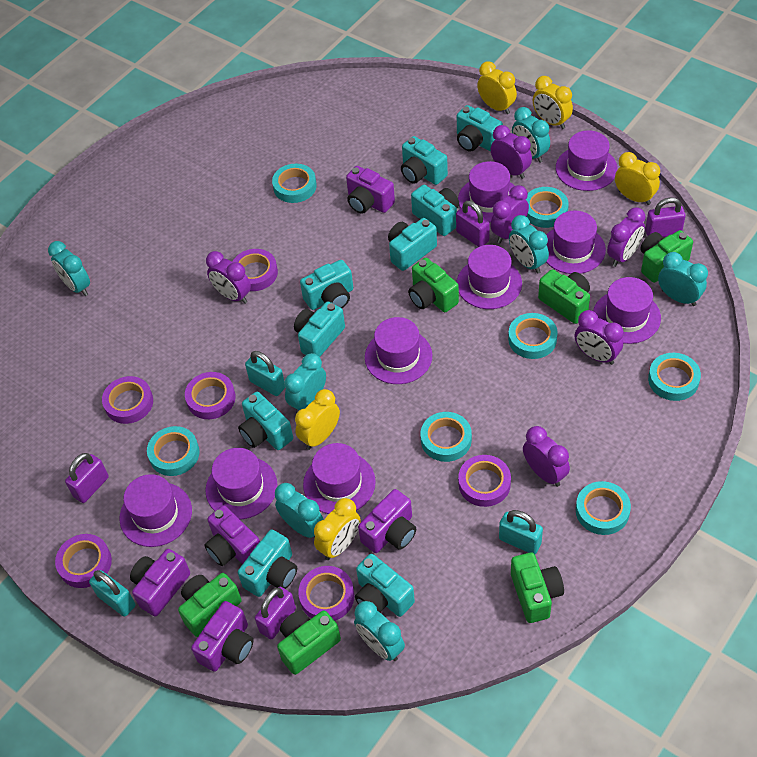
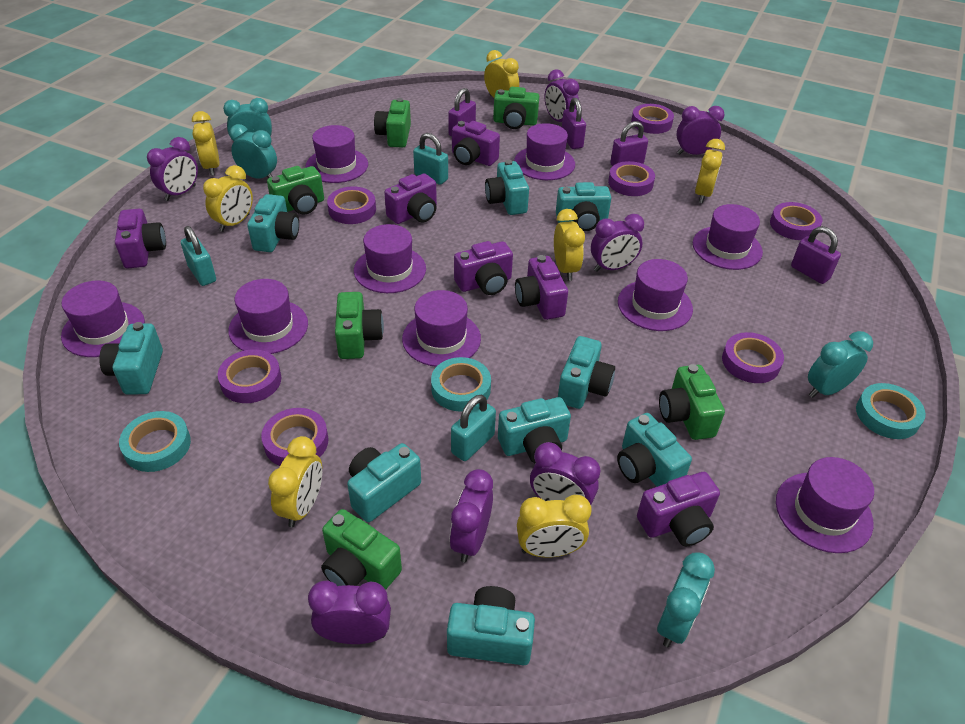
purple camera: 5 -> 6
purple clock: 6 -> 7
purple tape: 6 -> 7
turquoise clock: 7 -> 4
turquoise tape: 7 -> 3
yellow clock: 5 -> 7

